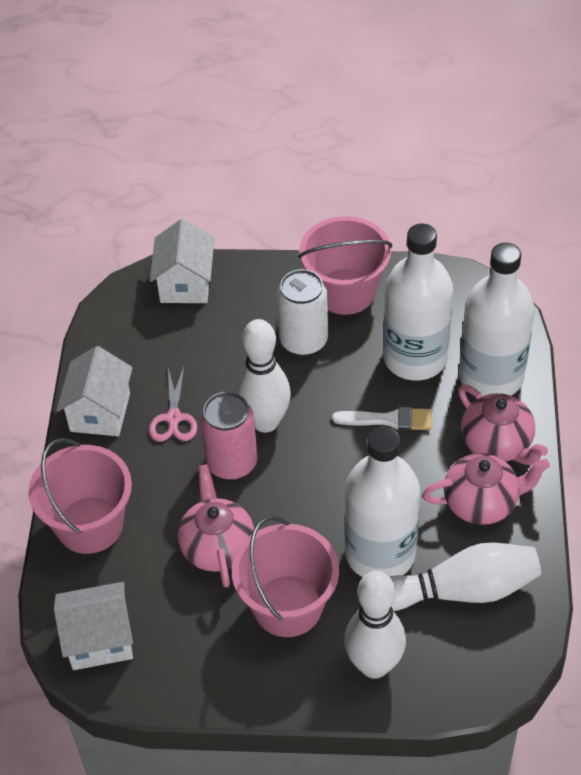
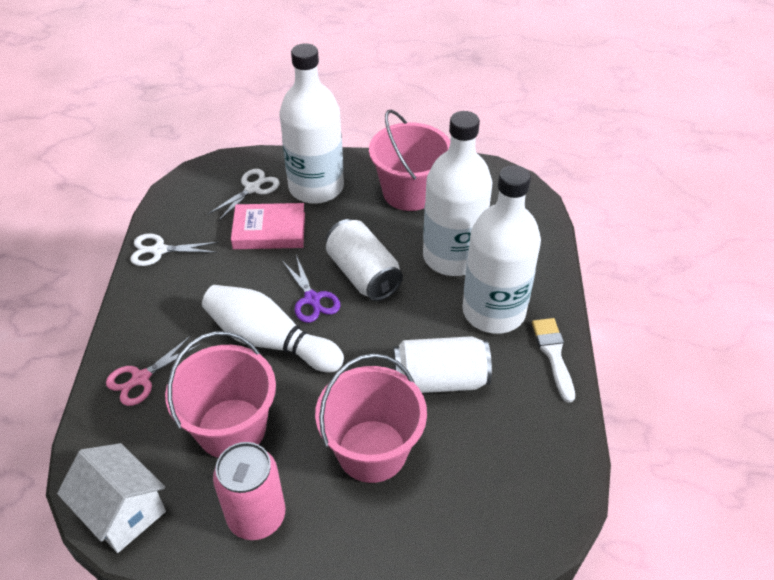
pink book: 0 -> 1
pink teapot: 3 -> 0
purple scissors: 0 -> 1
white bowling pin: 3 -> 1
white can: 1 -> 2
white house: 3 -> 1
white scissors: 0 -> 2

